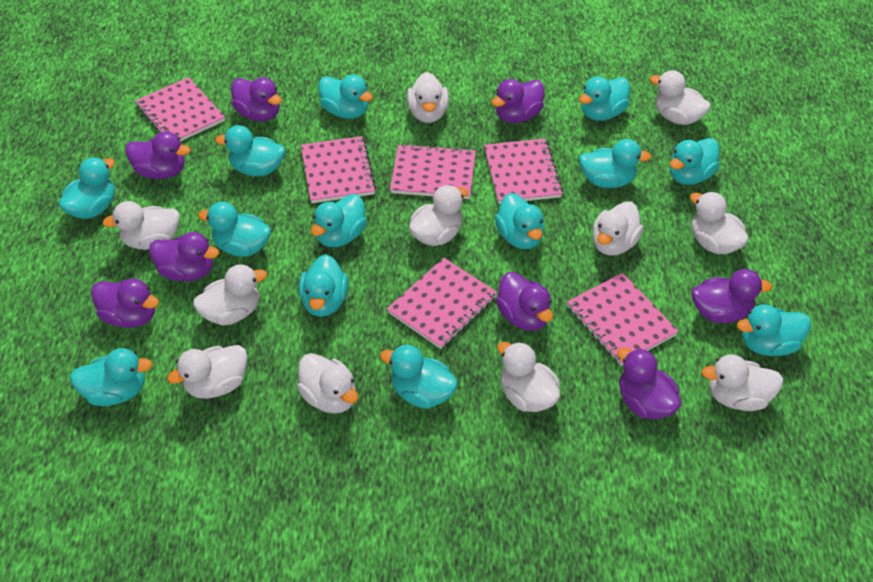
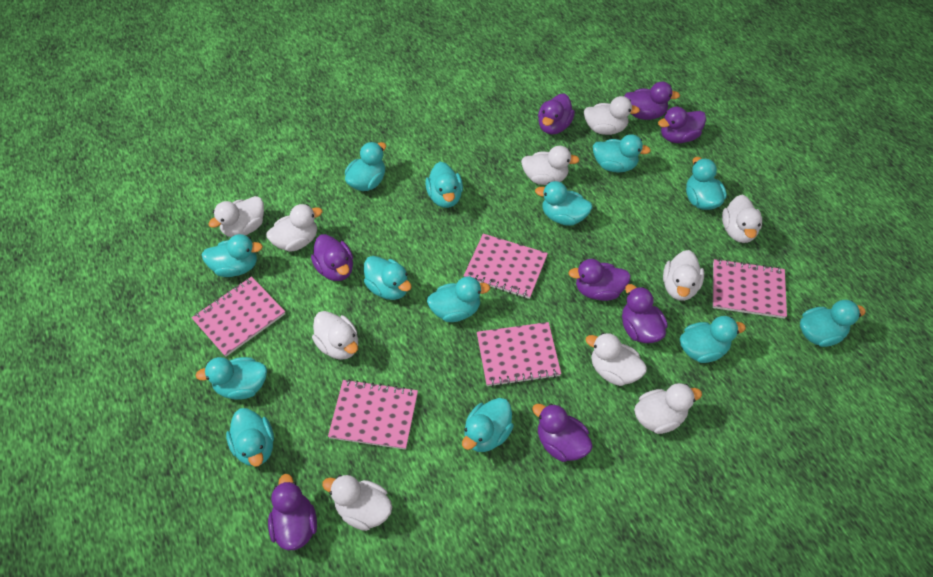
pink notebook: 6 -> 5
white duck: 11 -> 10

